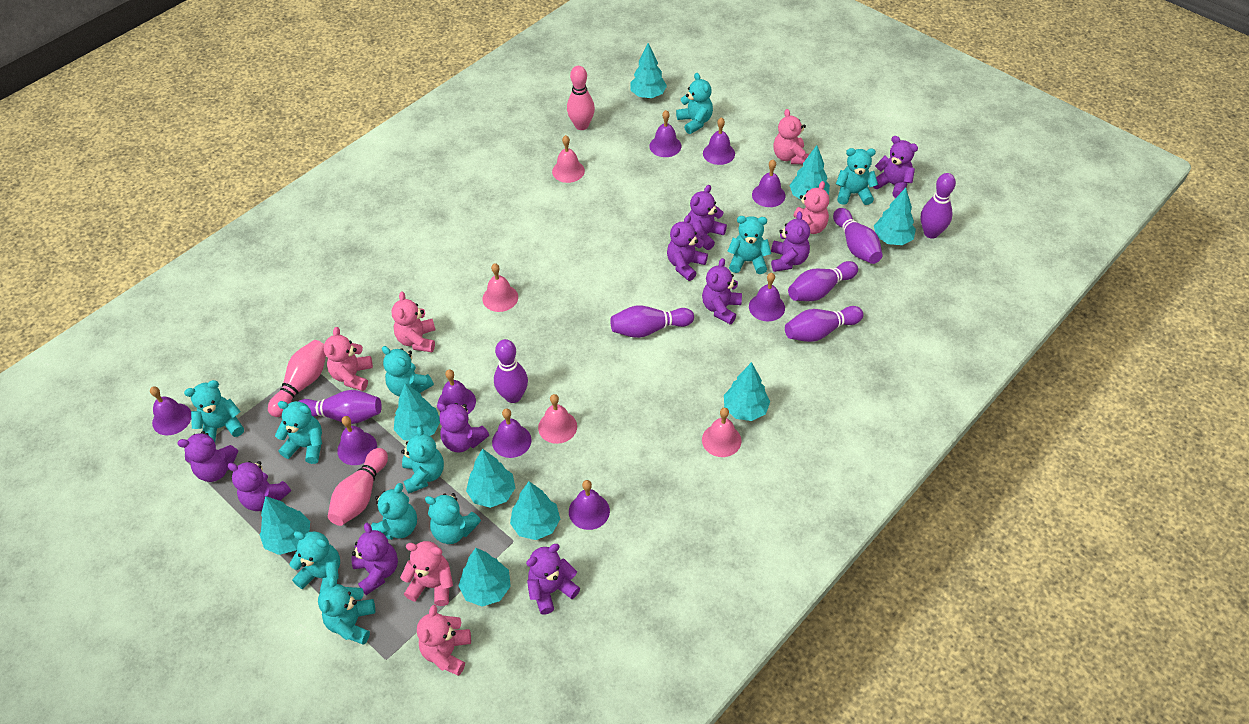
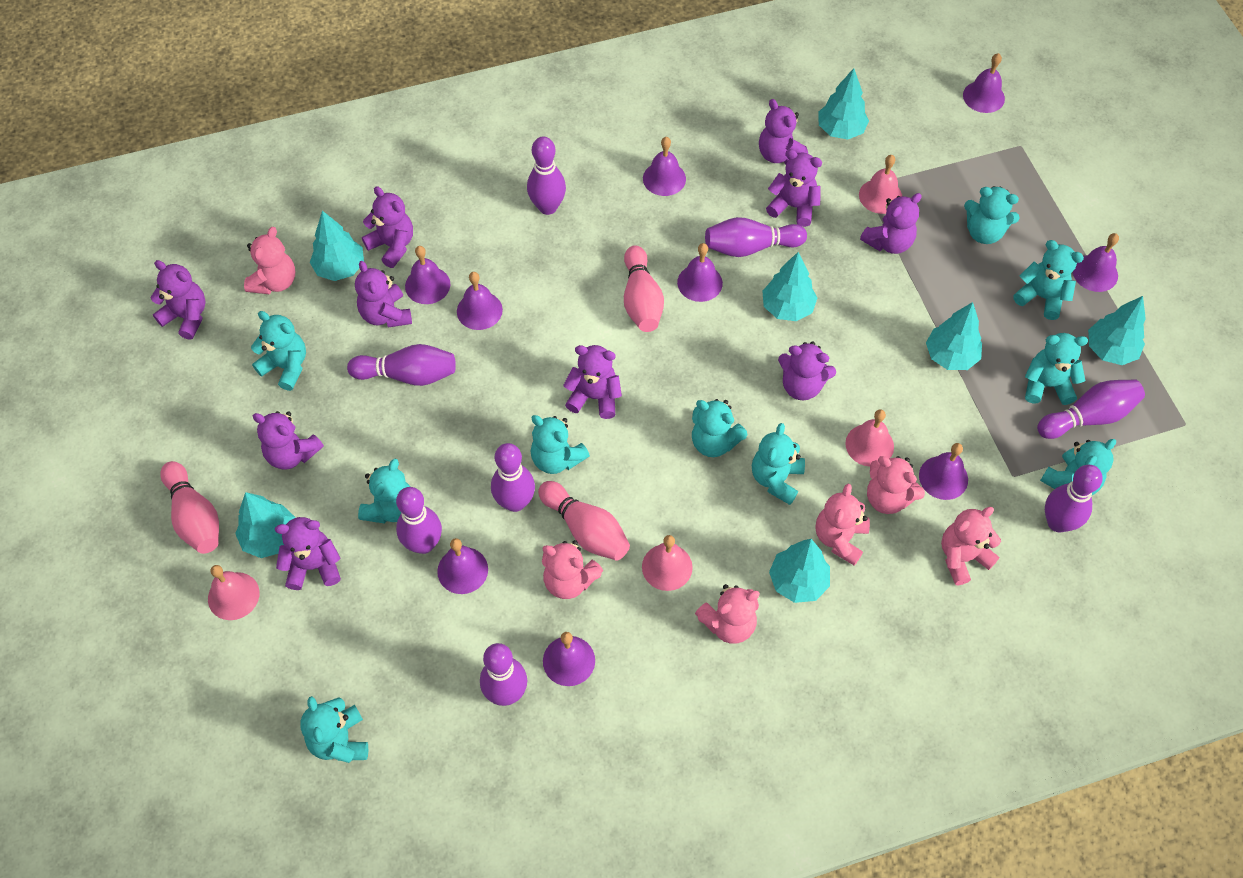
purple bowling pin: 7 -> 8
turquoise teddy bear: 11 -> 10
turquoise tree: 9 -> 7

